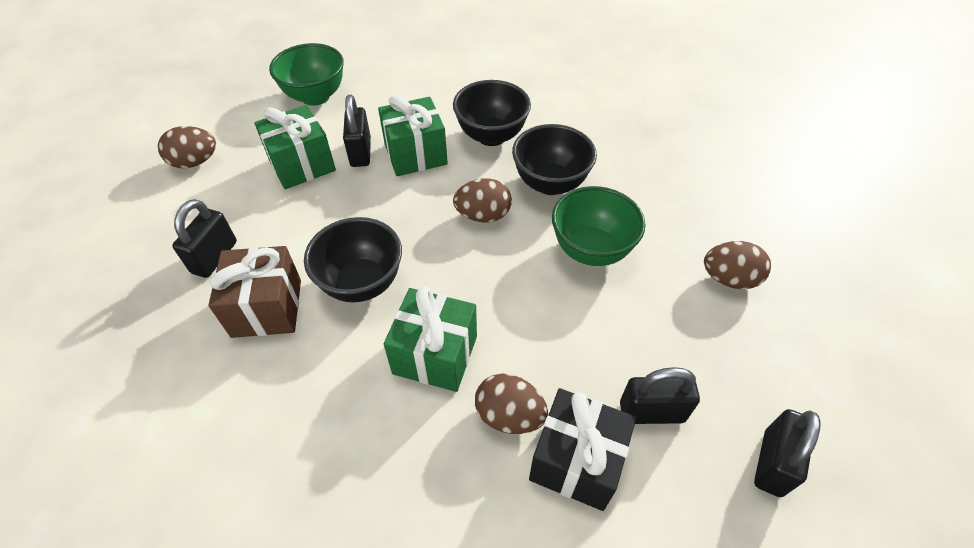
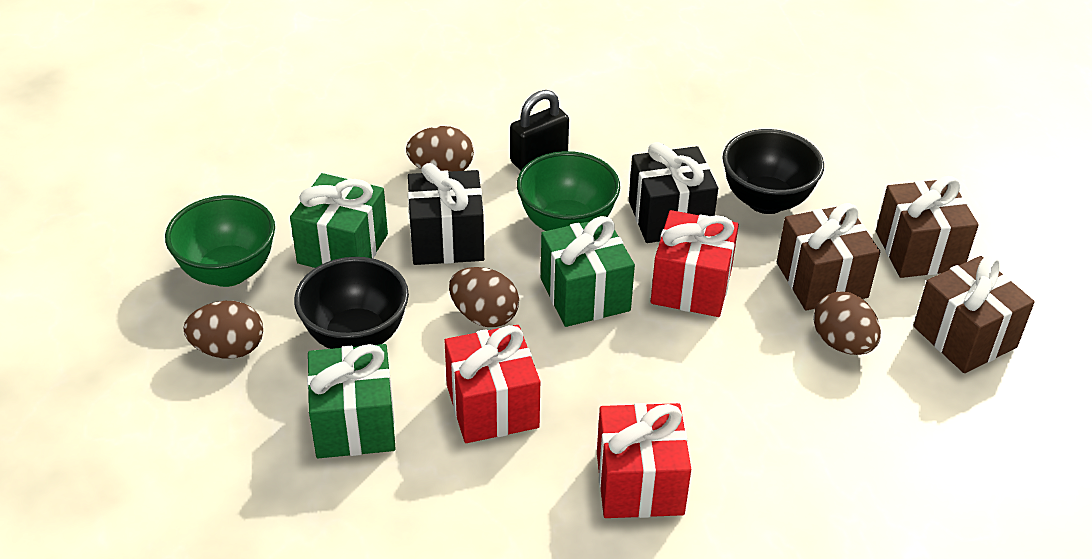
black bowl: 3 -> 2
black gift: 1 -> 2
black padlock: 4 -> 1
brown gift: 1 -> 3
red gift: 0 -> 3

